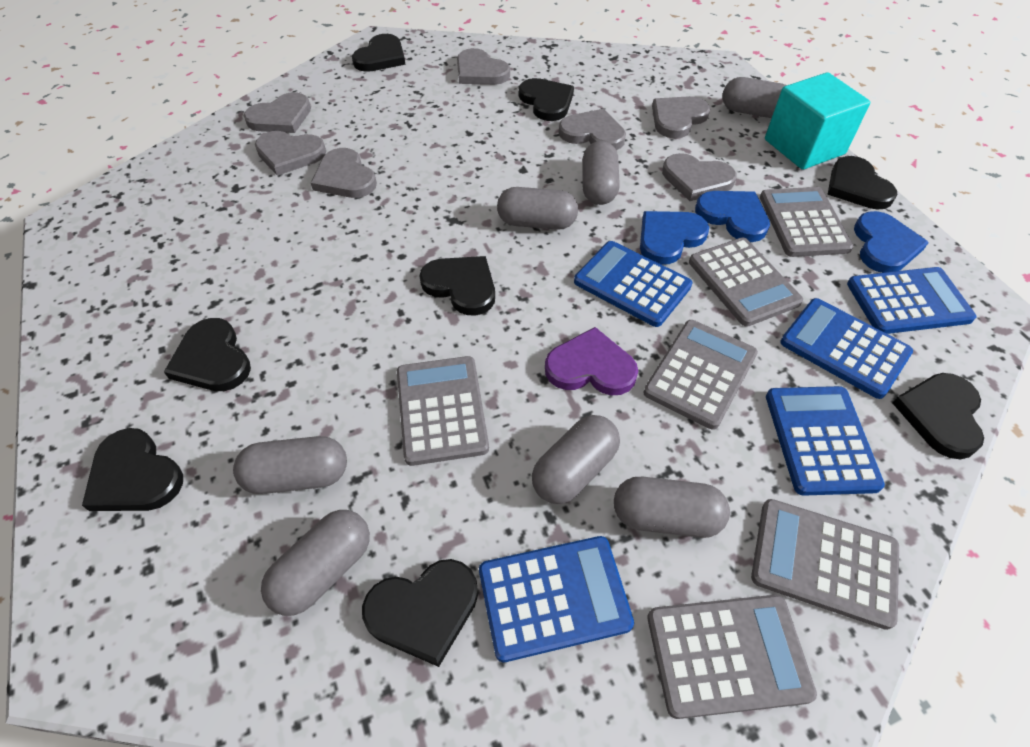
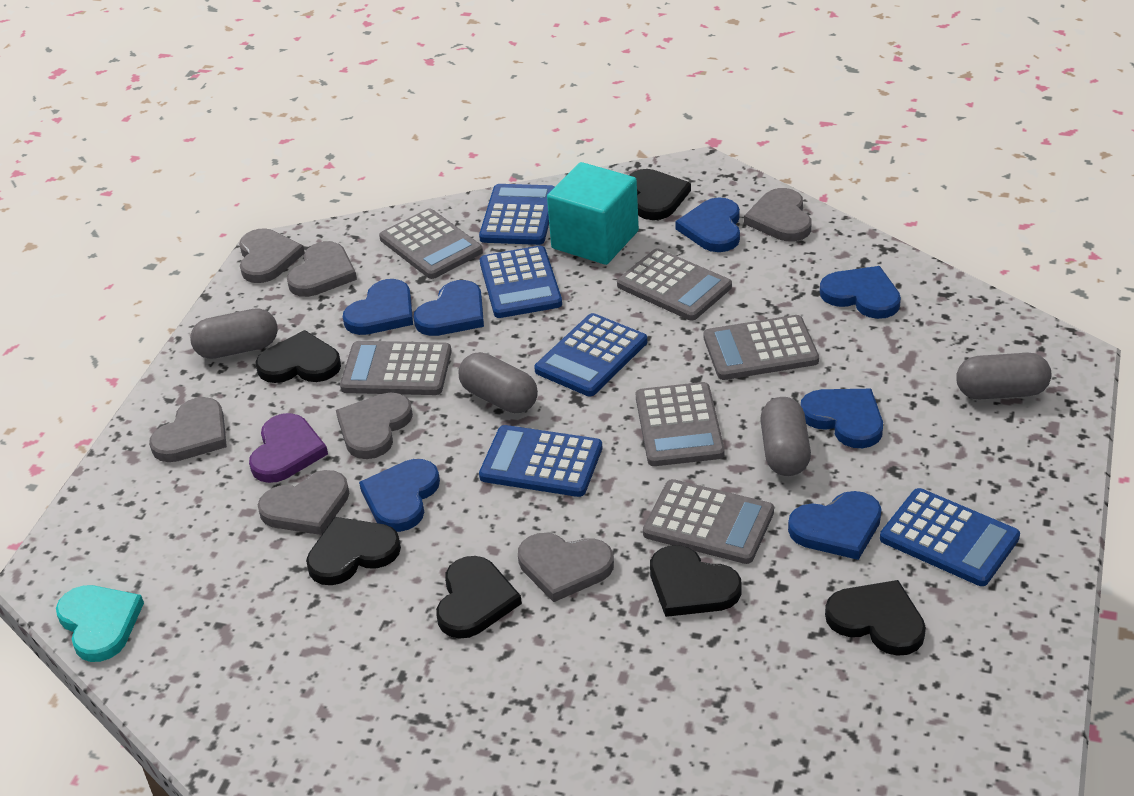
black heart: 8 -> 6
blue heart: 3 -> 7
grey capsule: 7 -> 4
turquoise heart: 0 -> 1

